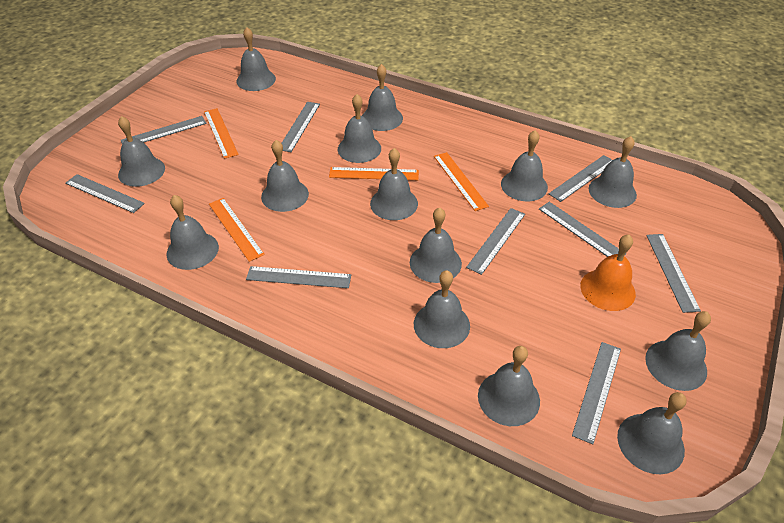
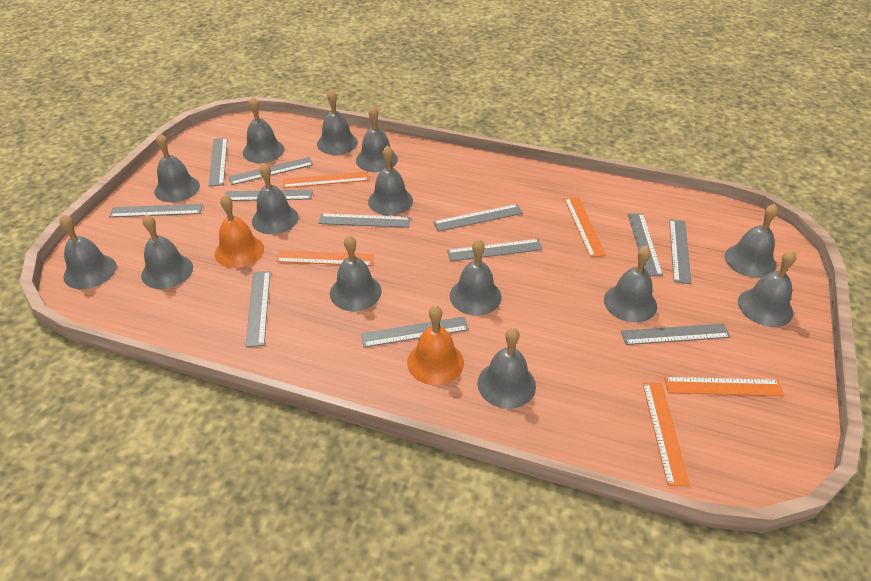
grey ruler: 9 -> 12
orange bell: 1 -> 2
orange ruler: 4 -> 5

